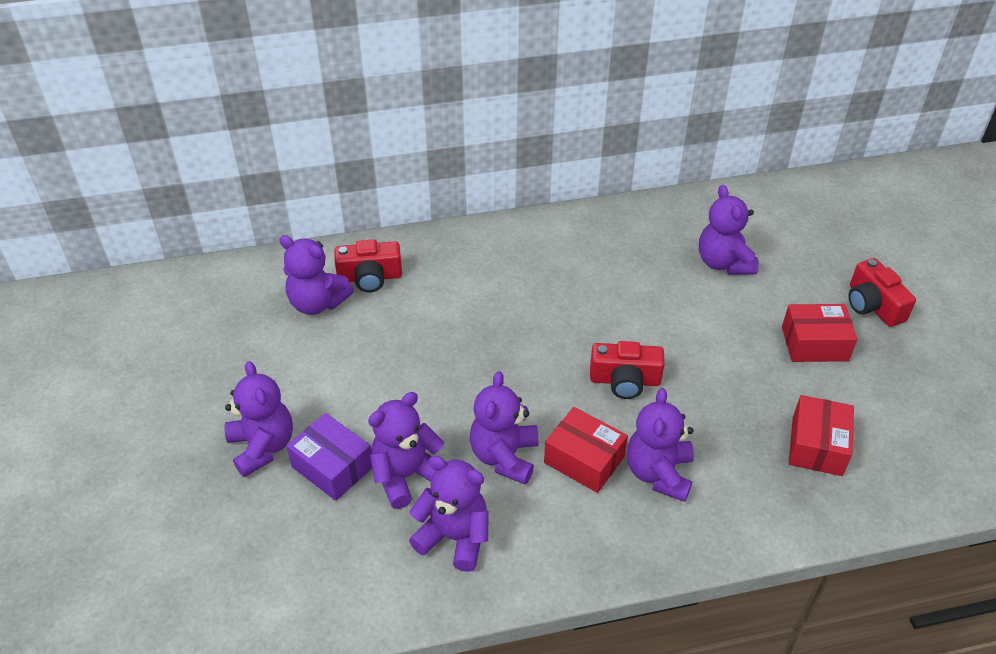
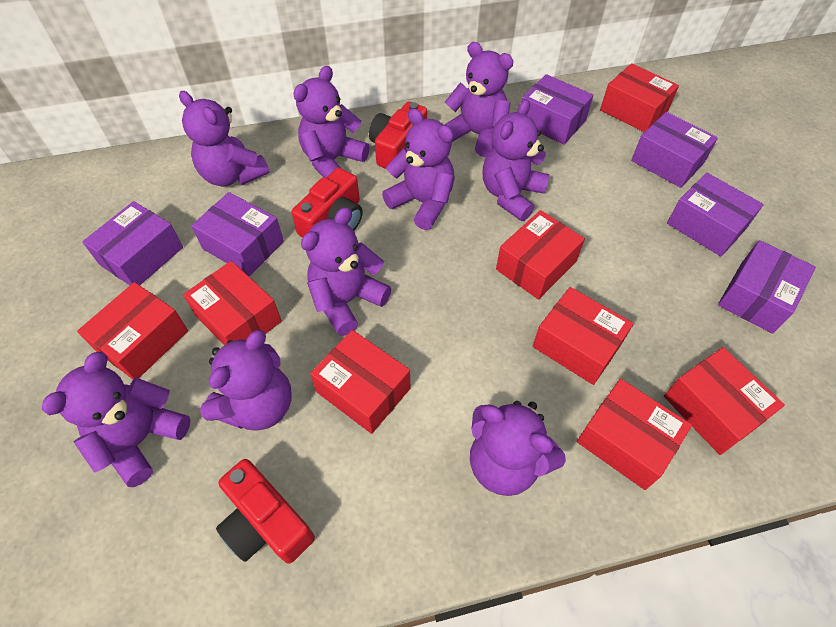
purple box: 1 -> 6
purple teddy bear: 7 -> 9
red box: 3 -> 8

